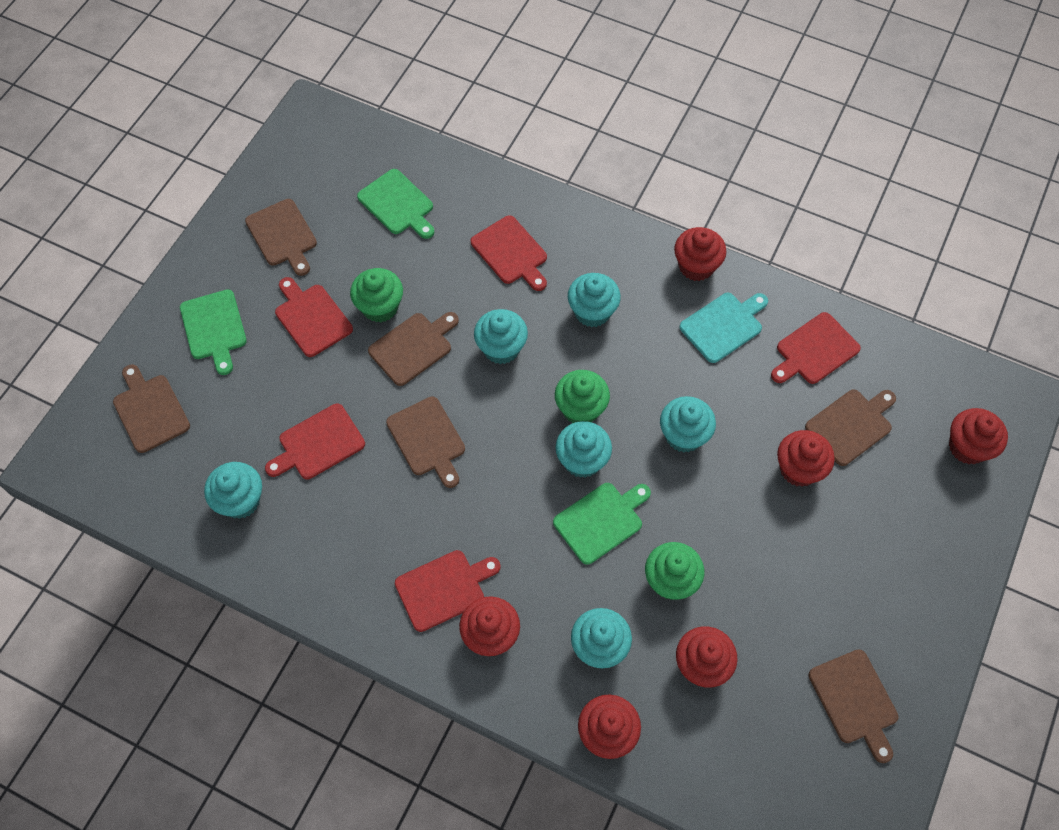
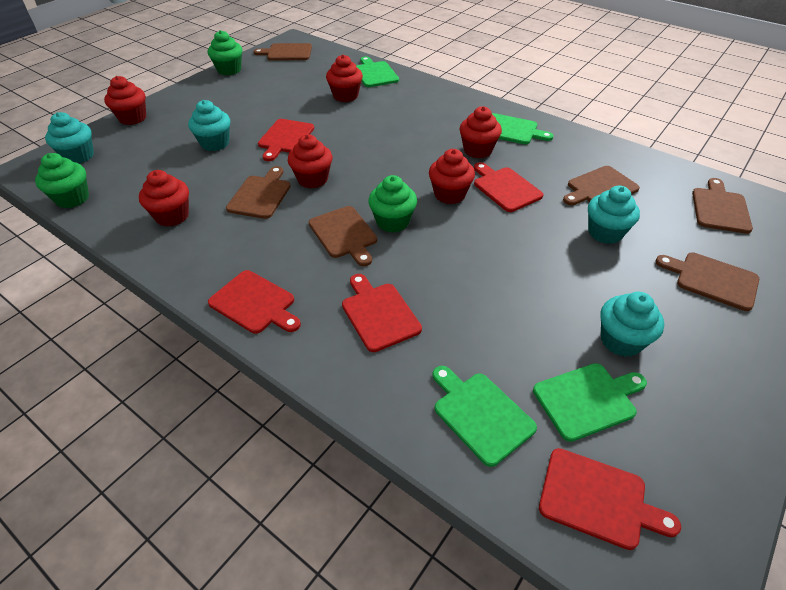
green cutting board: 3 -> 4
turquoise cupcake: 6 -> 4
turquoise cutting board: 1 -> 0

